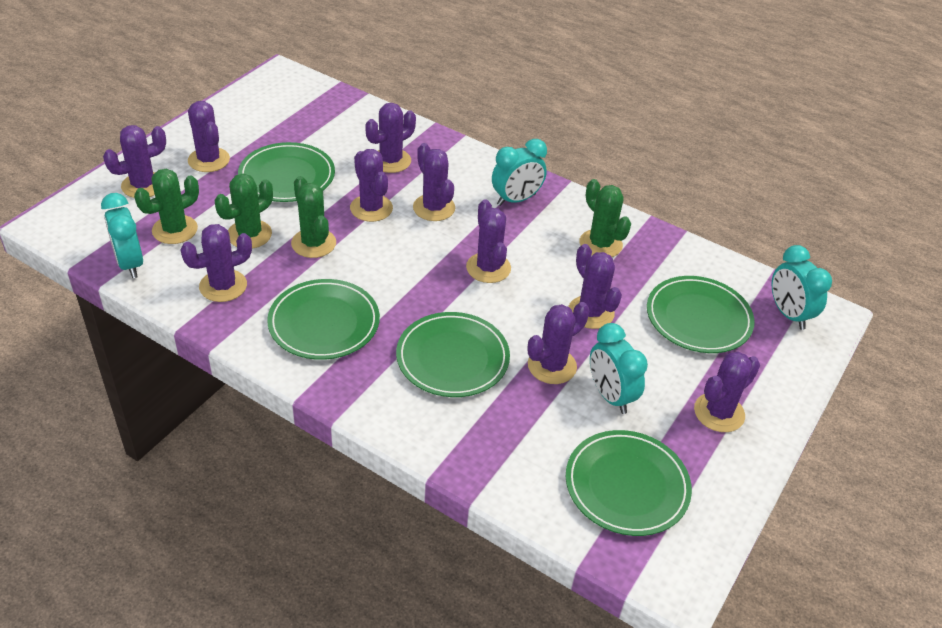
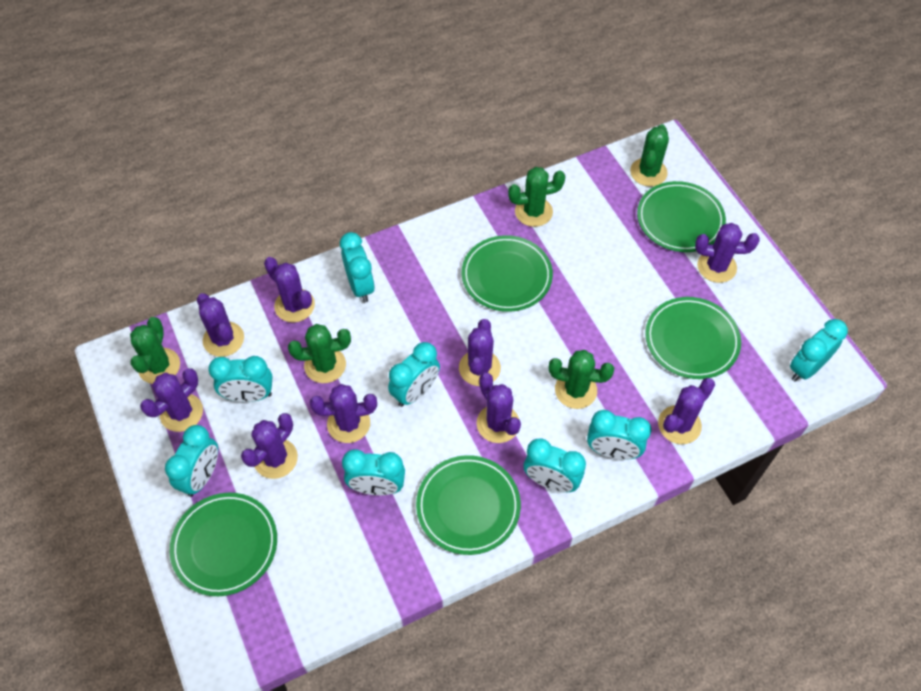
green cactus: 4 -> 5
purple cactus: 10 -> 9
turquoise clock: 4 -> 8

